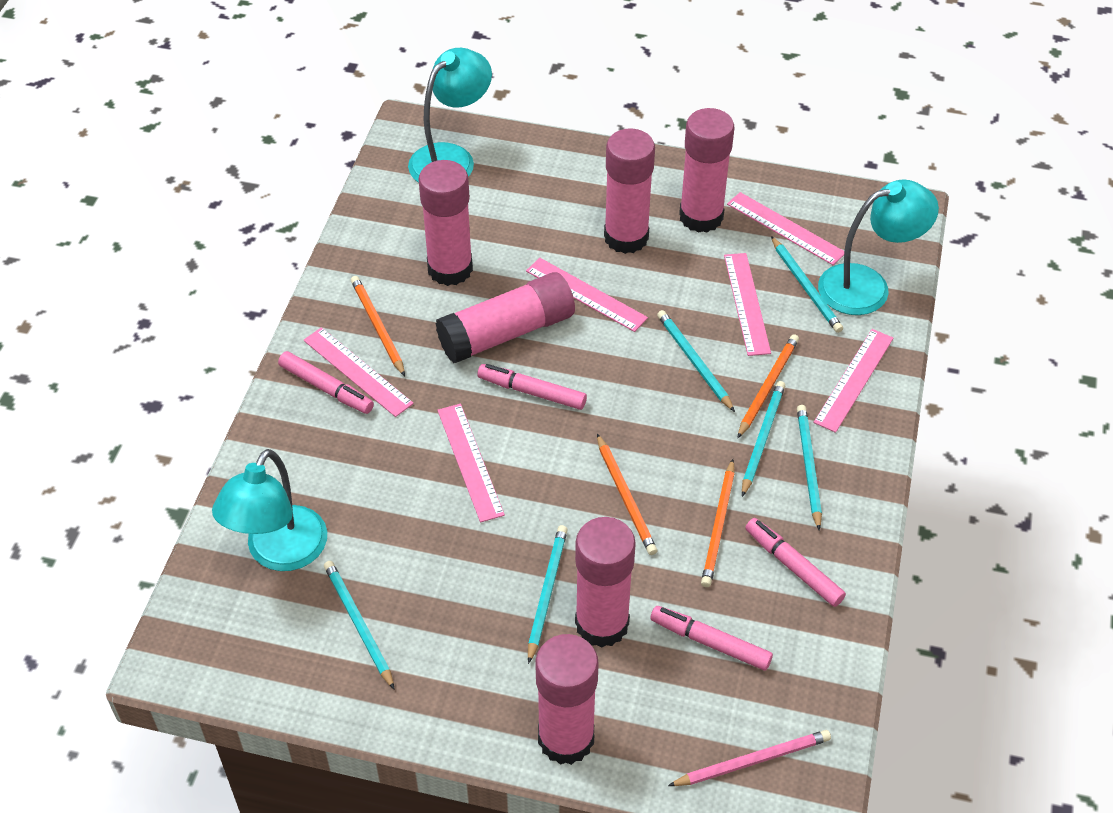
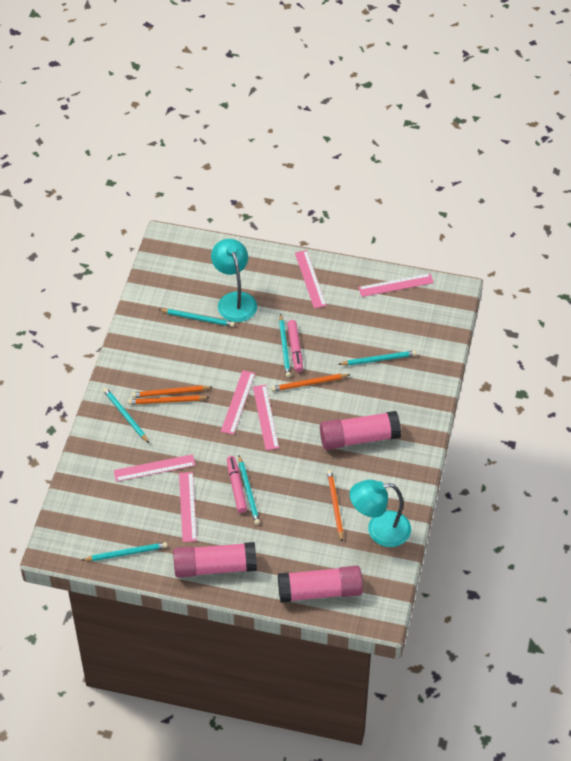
pink glue stick: 6 -> 3
pink marker: 4 -> 2
pink pencil: 1 -> 0
turquoise lamp: 3 -> 2

